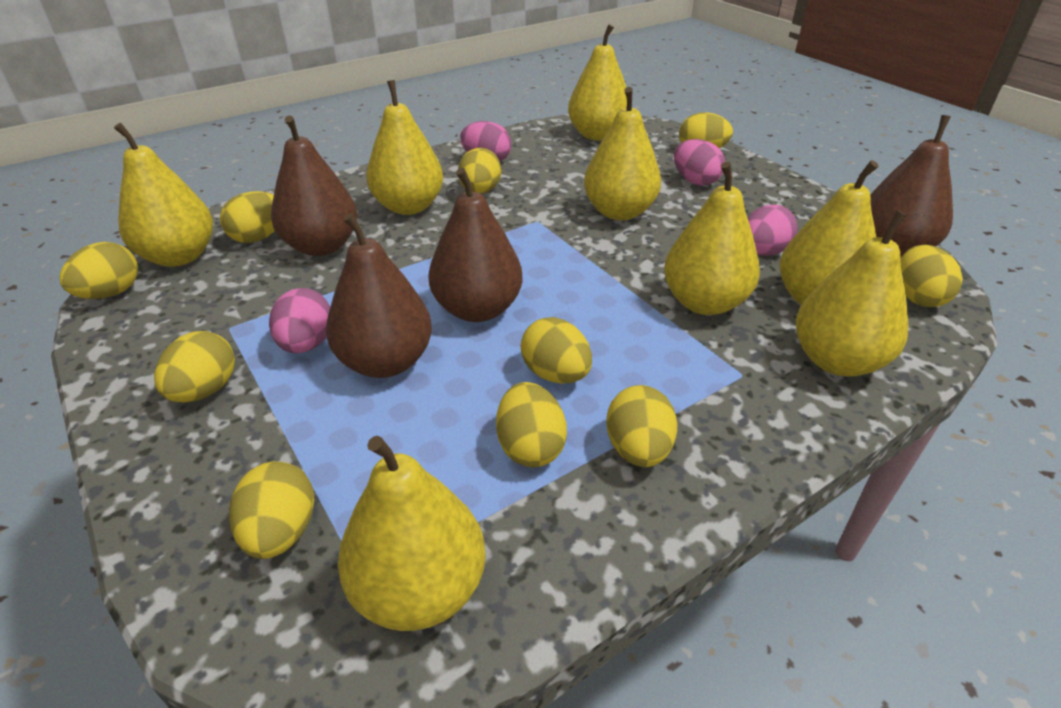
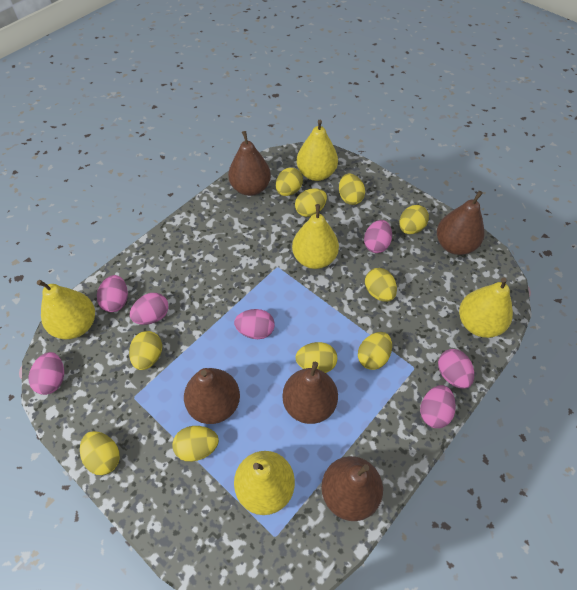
brown pear: 4 -> 5
pink egg: 4 -> 7
yellow pear: 8 -> 5

